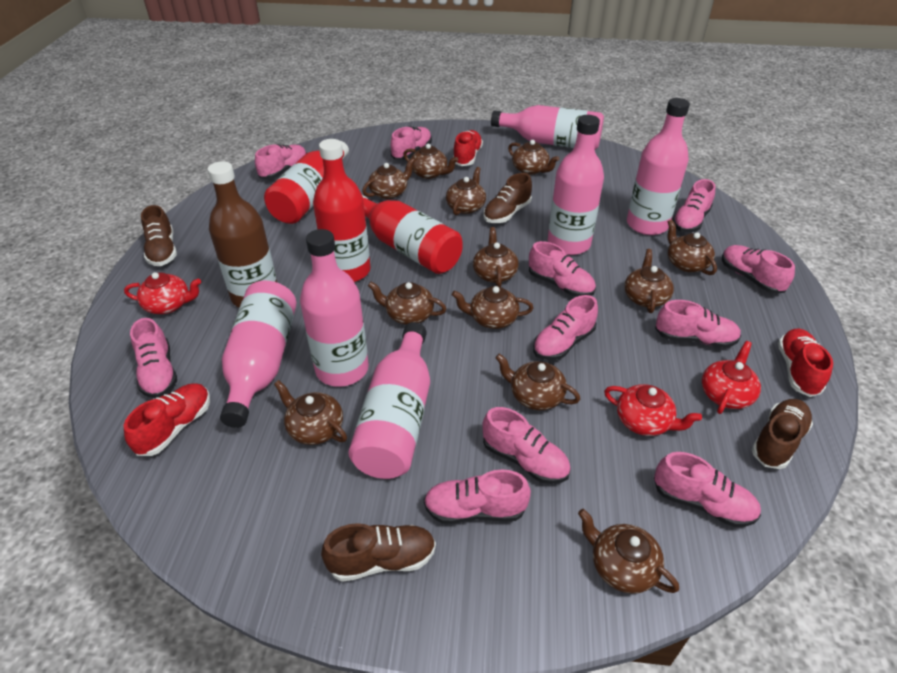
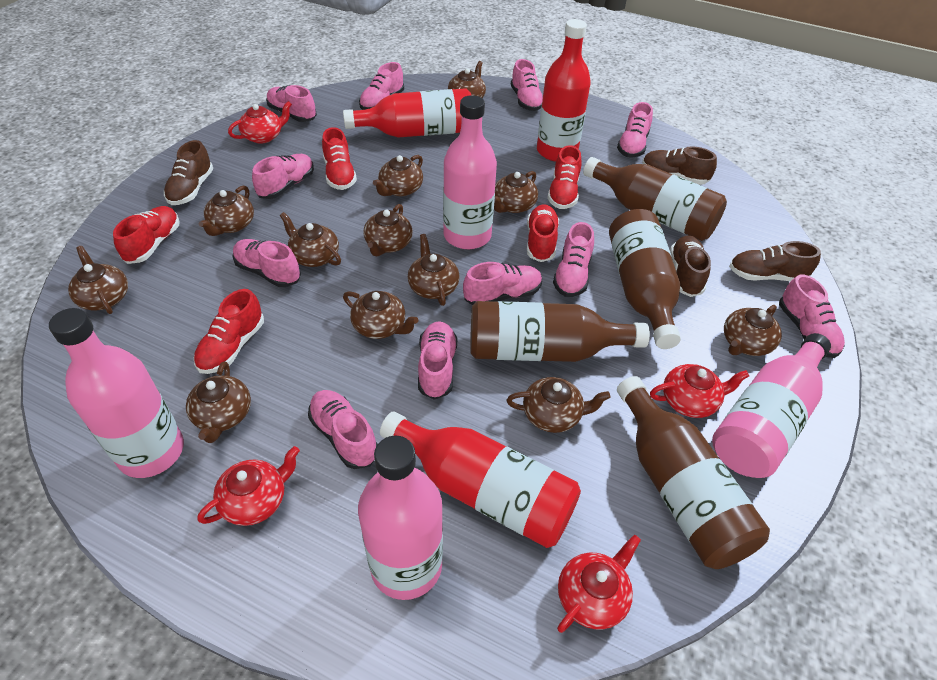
brown bottle: 1 -> 4
pink bottle: 6 -> 4
red shoe: 3 -> 5
red teapot: 3 -> 4

